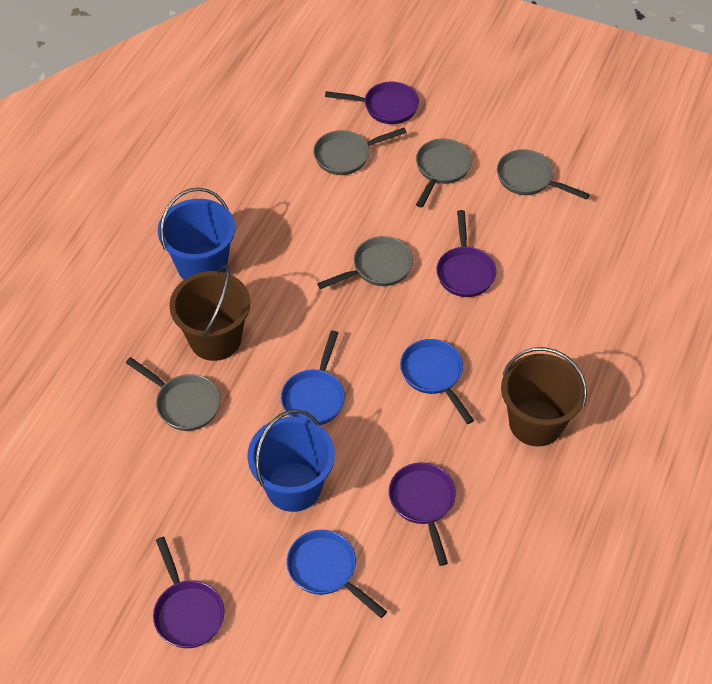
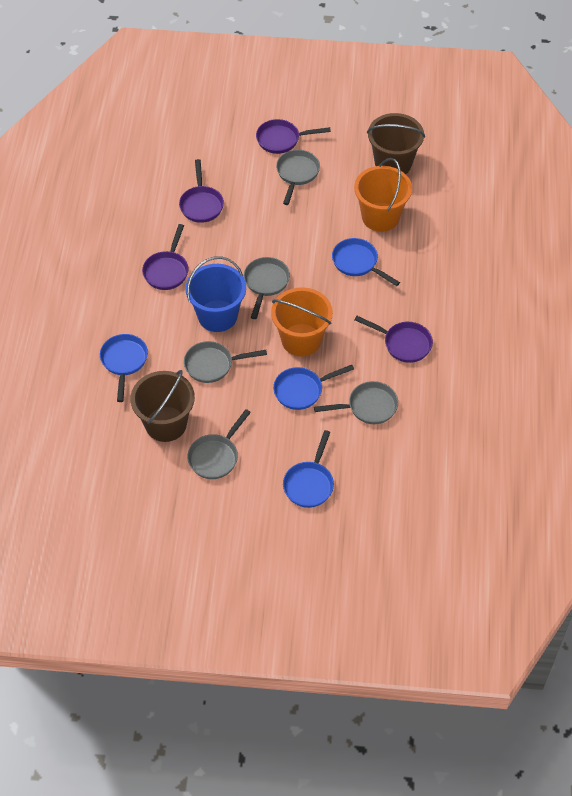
blue bucket: 2 -> 1
blue pan: 3 -> 4
orange bucket: 0 -> 2

